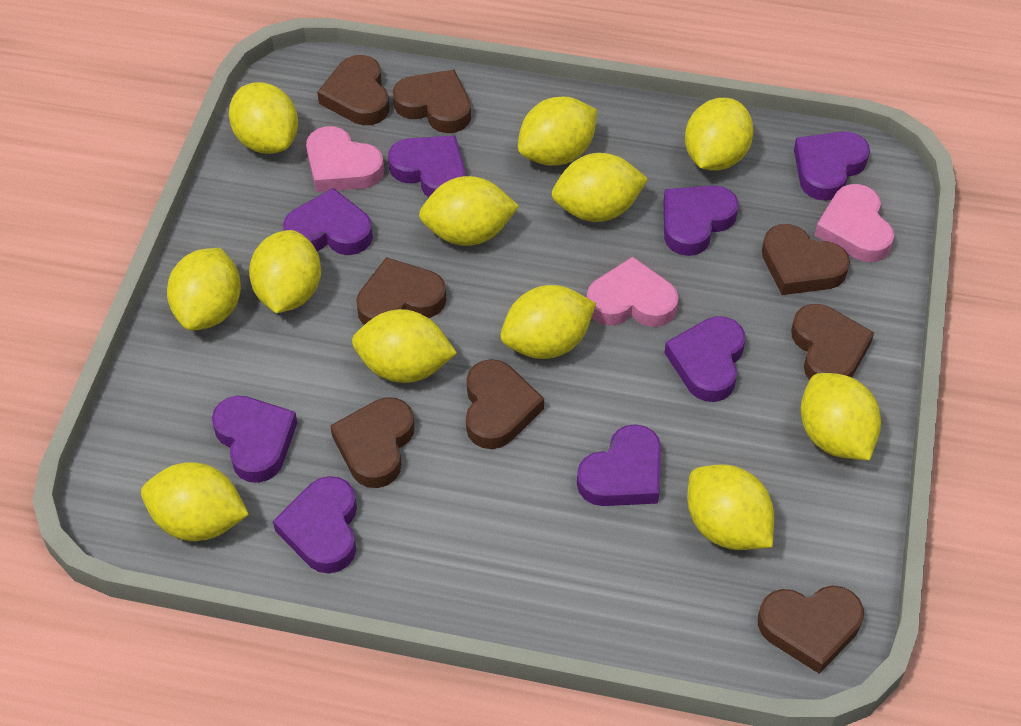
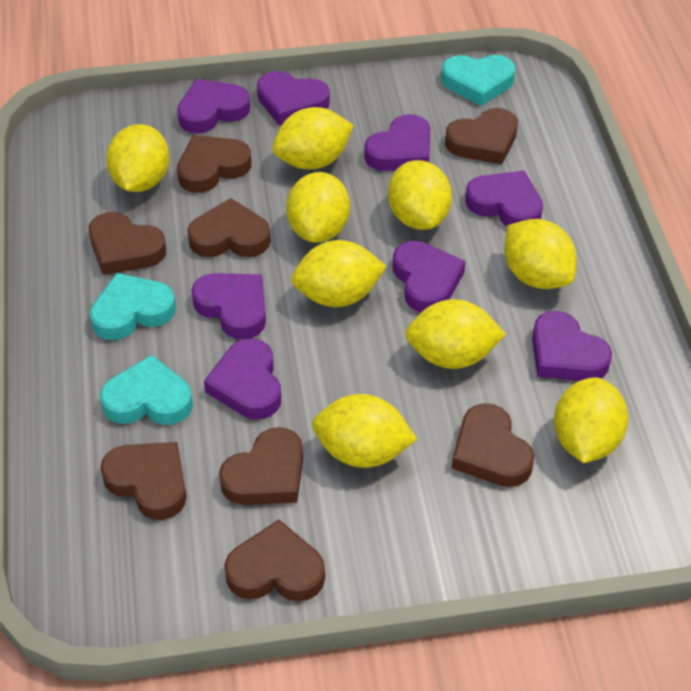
pink heart: 3 -> 0
turquoise heart: 0 -> 3
yellow lemon: 12 -> 9

